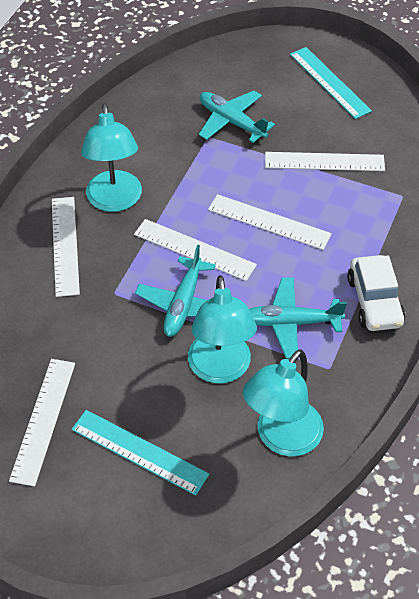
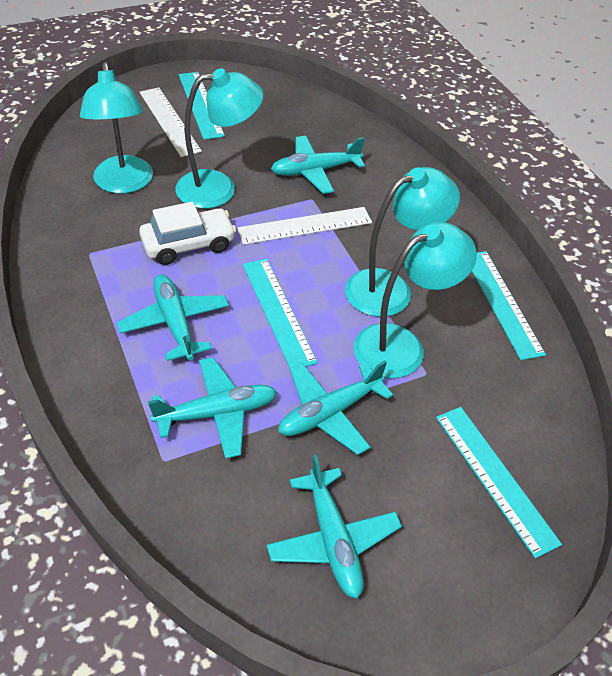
turquoise lamp: 3 -> 4
turquoise plane: 3 -> 5
turquoise ruler: 2 -> 4
white ruler: 5 -> 2

